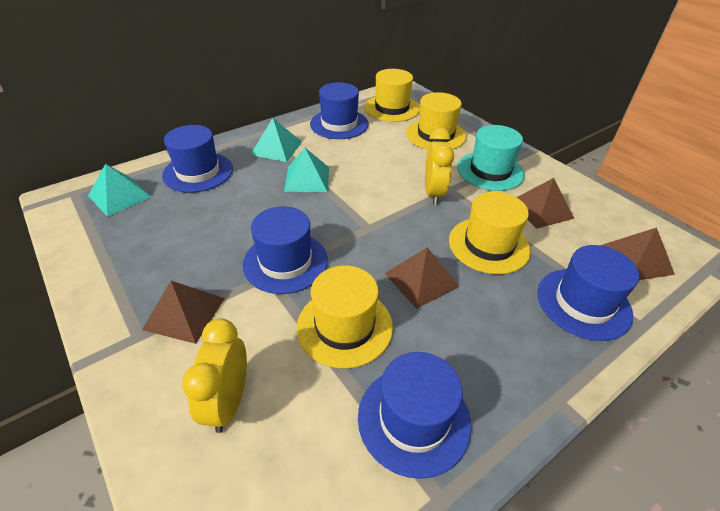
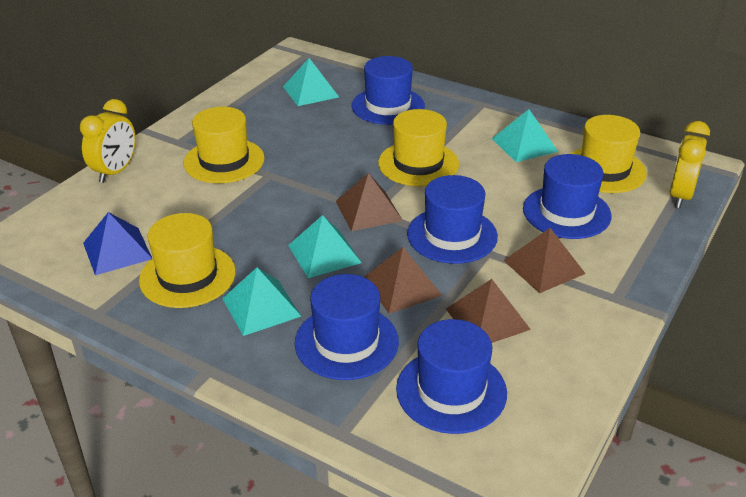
blue pyramid: 0 -> 1
turquoise hat: 1 -> 0
turquoise pyramid: 3 -> 4

